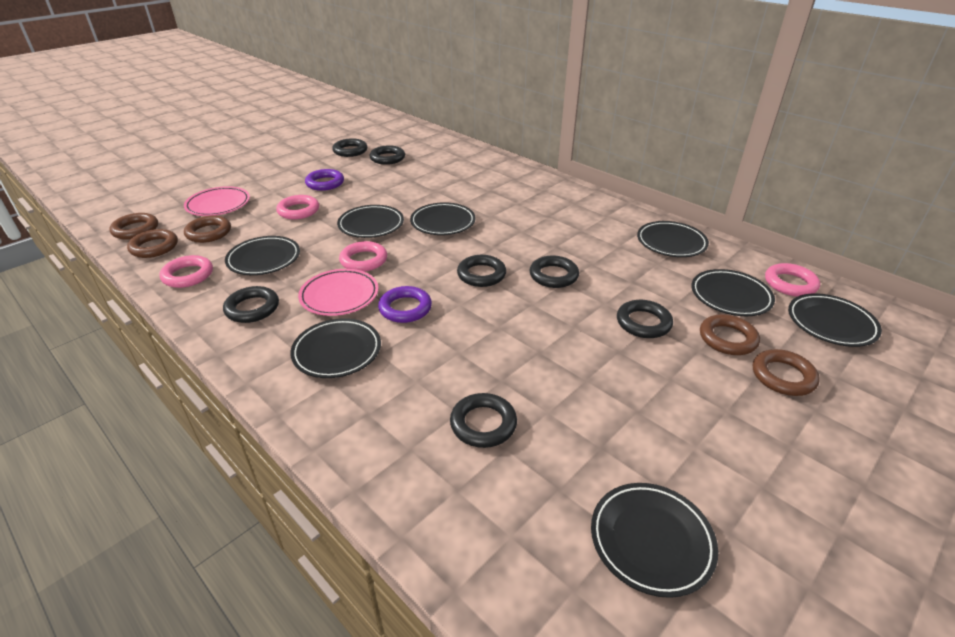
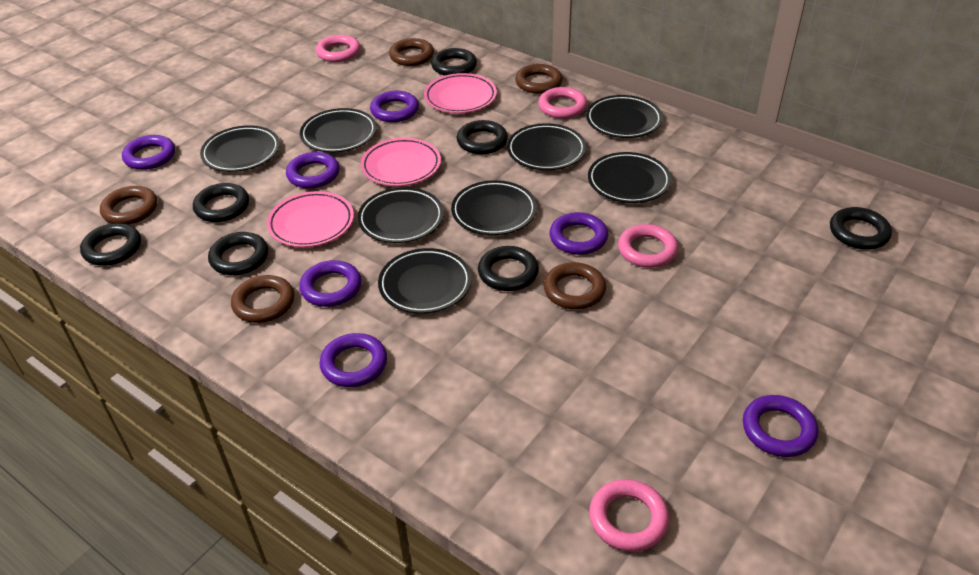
pink plate: 2 -> 3
purple ring: 2 -> 7

